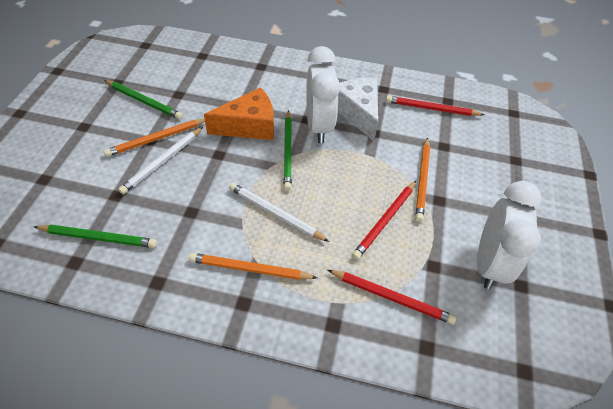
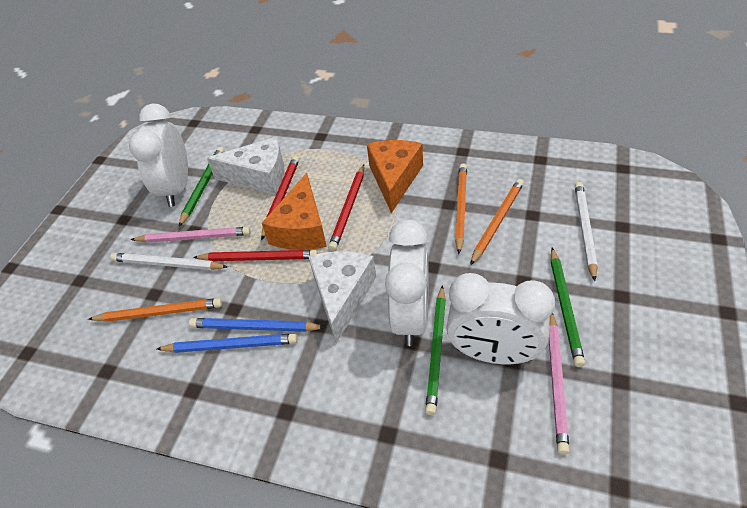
blue pencil: 0 -> 2
orange cheese: 1 -> 2
pink pencil: 0 -> 2
white cheese: 1 -> 2
white clock: 2 -> 3

